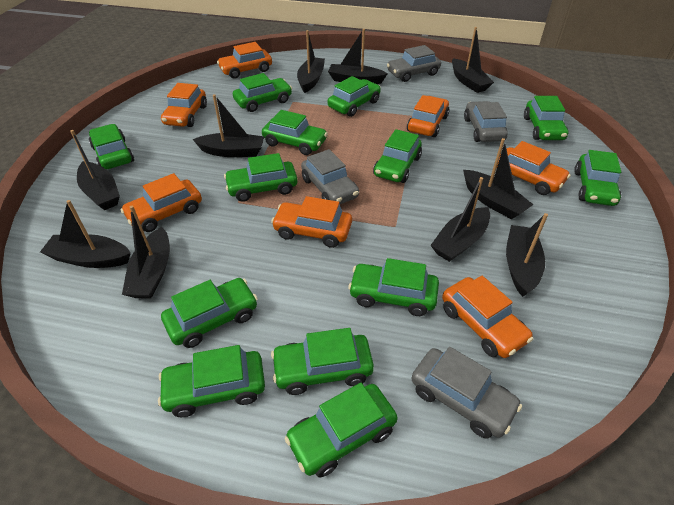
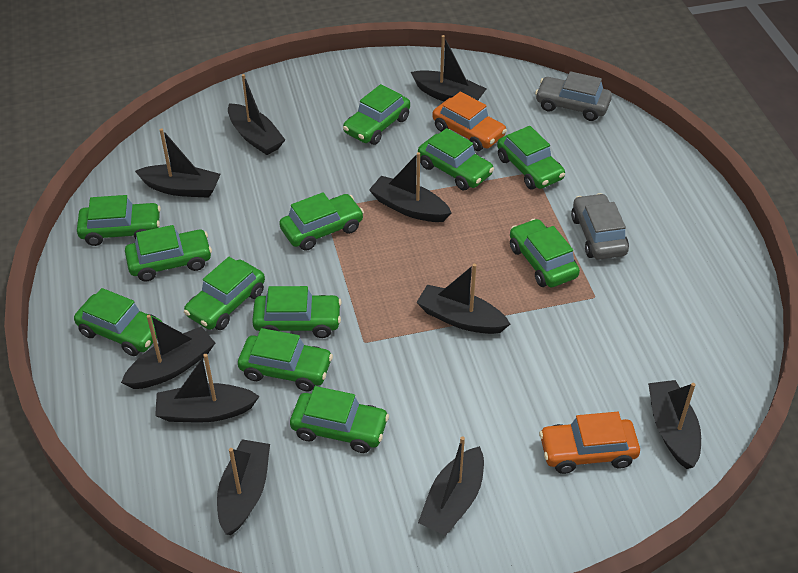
green car: 13 -> 12
grey car: 4 -> 2
orange car: 7 -> 2

